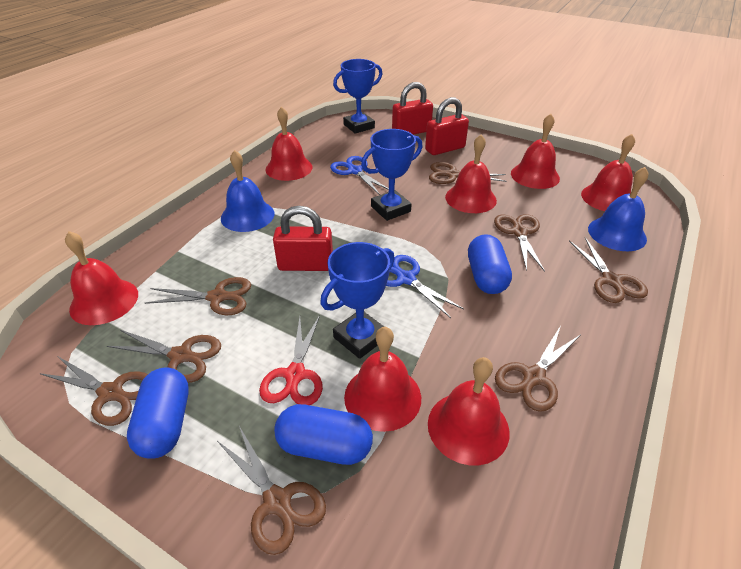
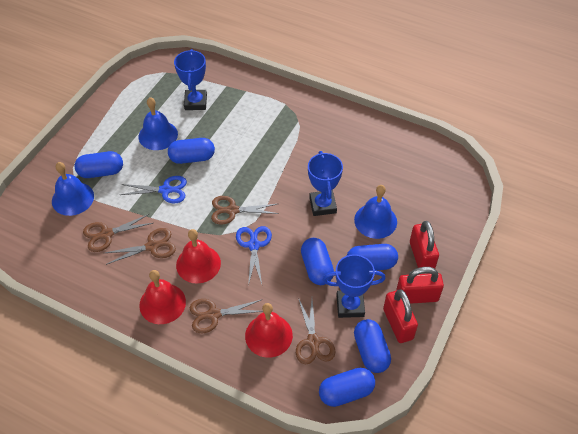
blue bell: 2 -> 3
blue capsule: 3 -> 6
brown scissors: 8 -> 5
red bell: 7 -> 3
red scissors: 1 -> 0

